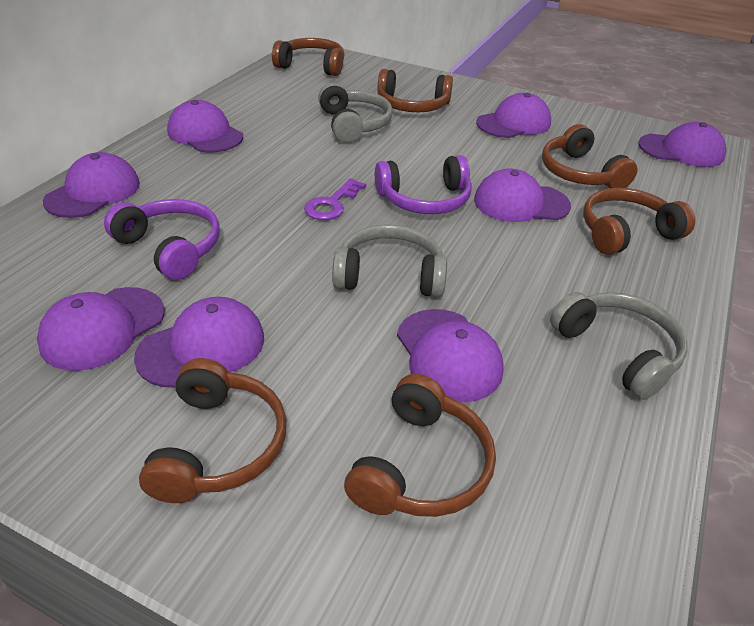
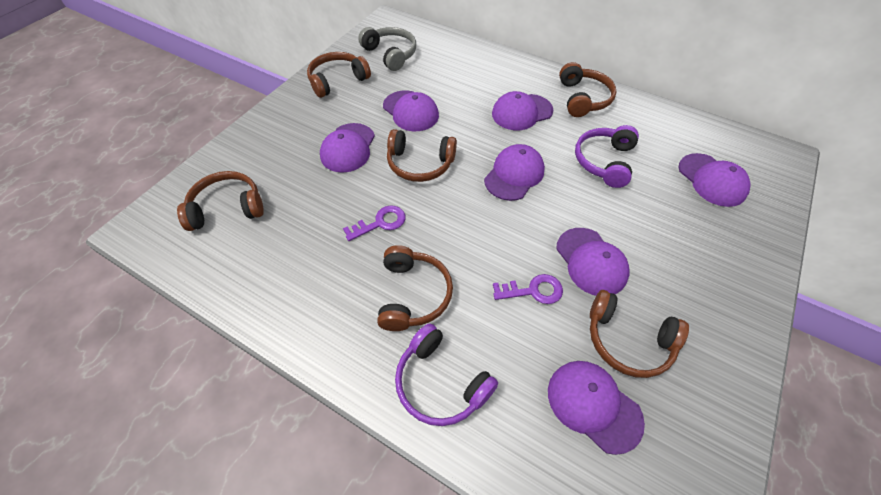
grey headphones: 3 -> 1
purple cap: 8 -> 7
purple key: 1 -> 2

